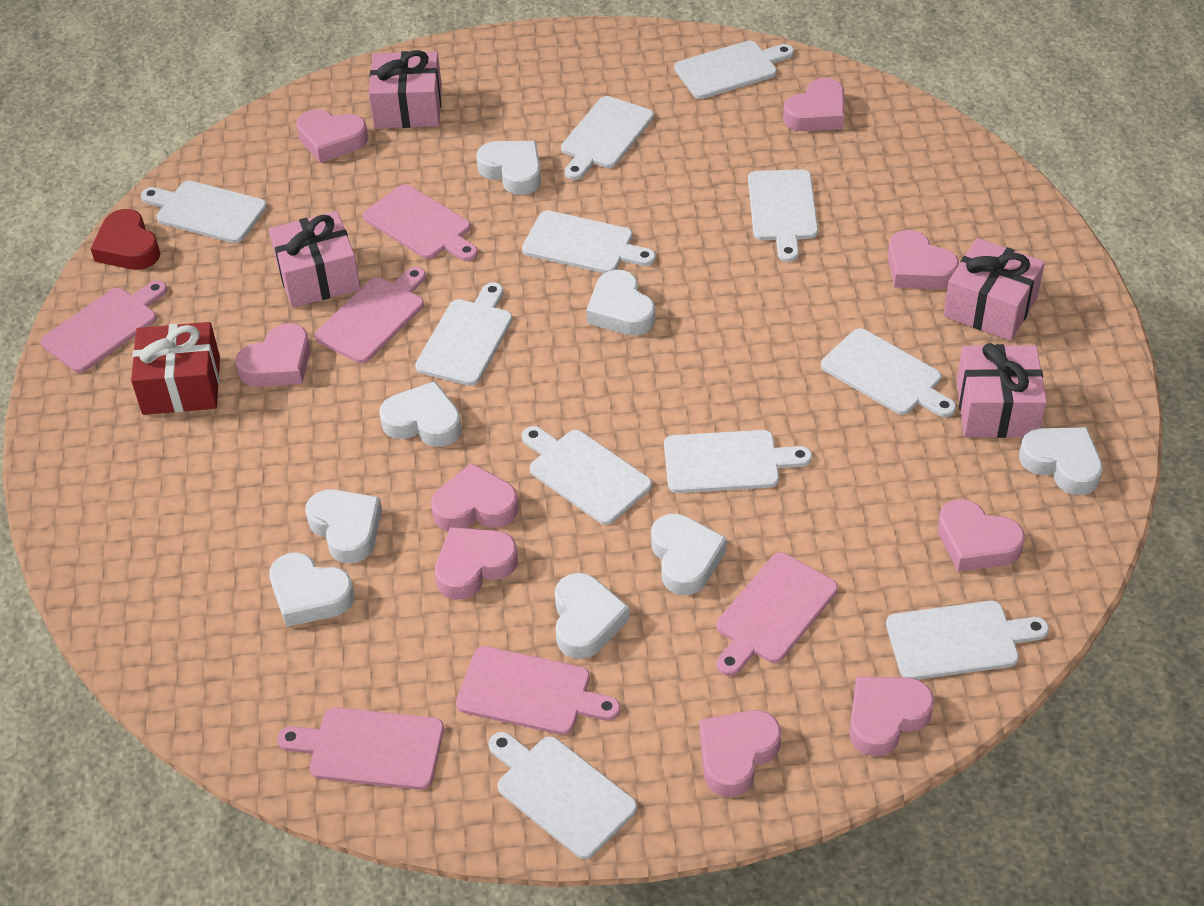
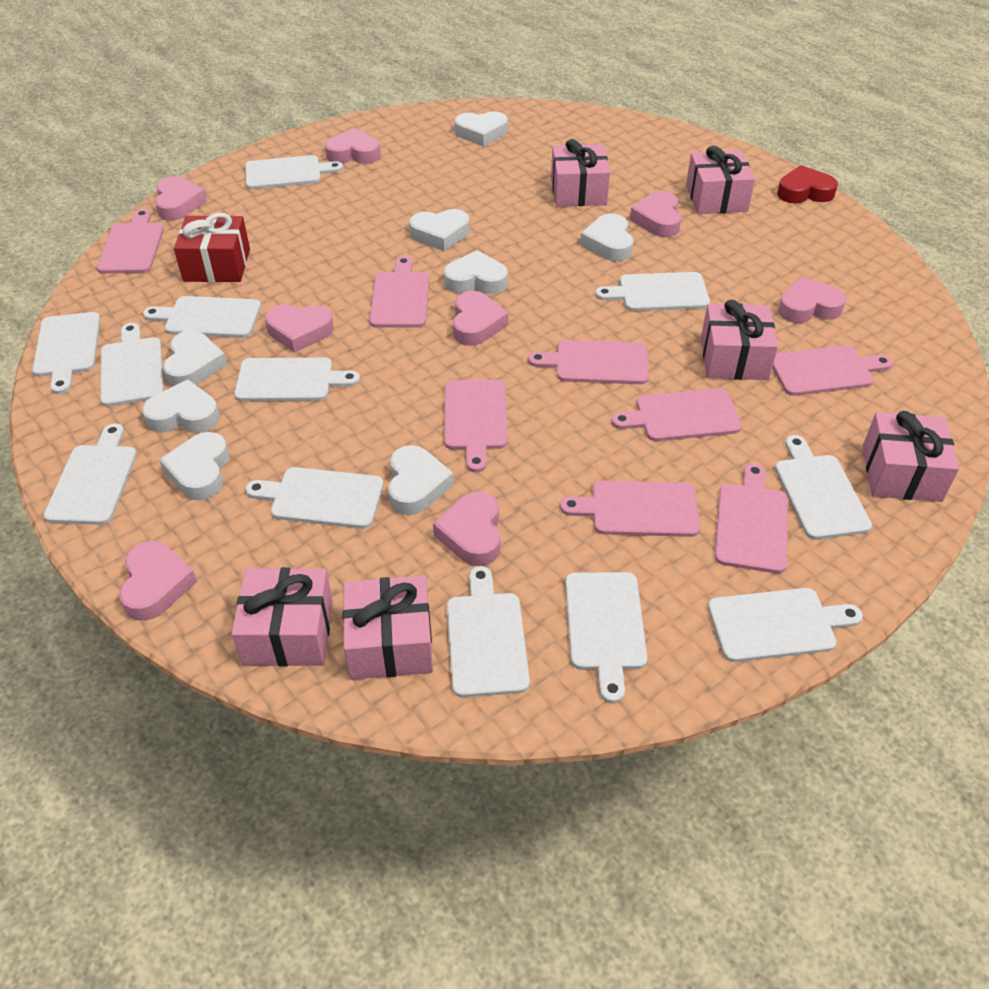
pink cutting board: 6 -> 8
pink gift: 4 -> 6
pink heart: 9 -> 8
white cutting board: 11 -> 12

